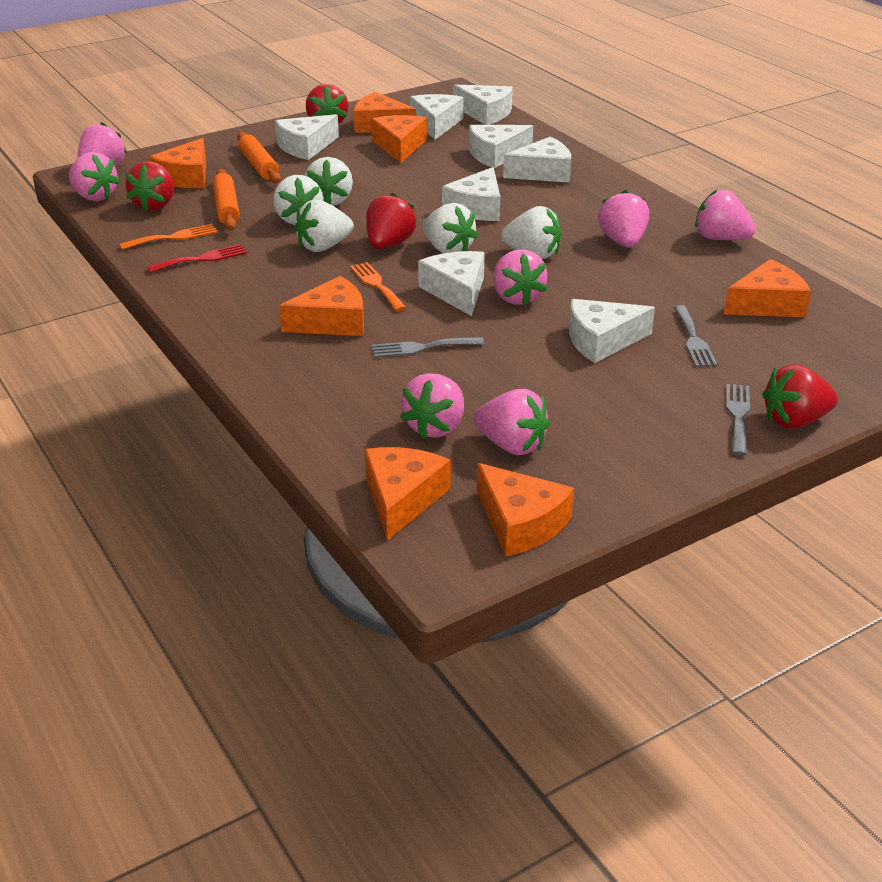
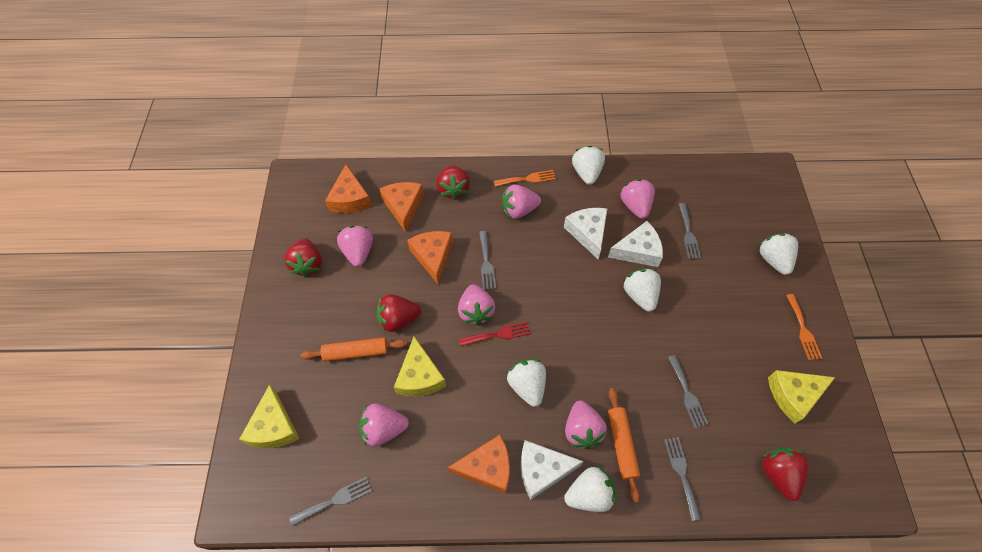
grey fork: 3 -> 5
orange cheese: 7 -> 4
pink strawberry: 7 -> 6
white cheese: 8 -> 3
yellow cheese: 0 -> 3

